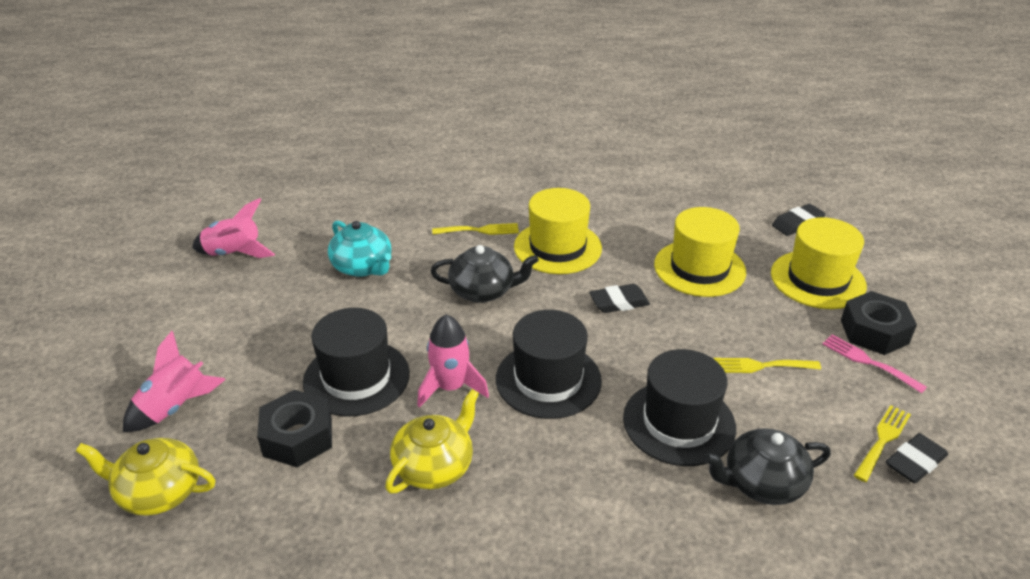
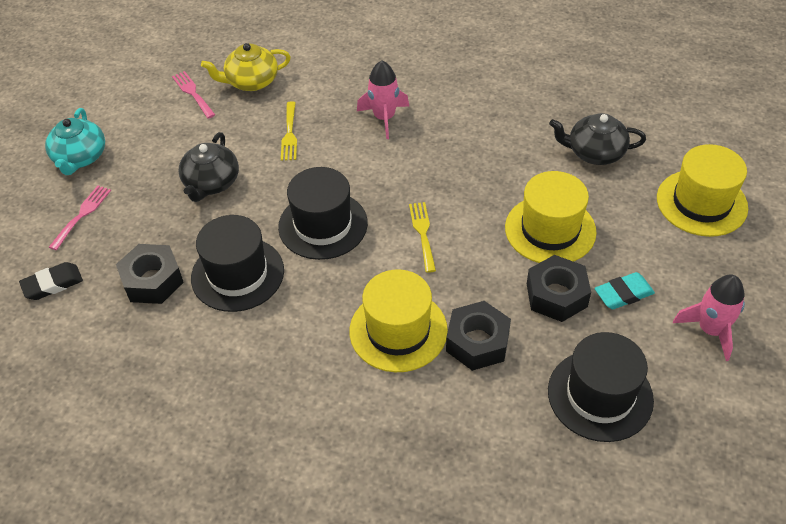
black eraser: 3 -> 1
black nut: 2 -> 3
pink fork: 1 -> 2
pink rocket: 3 -> 2
turquoise eraser: 0 -> 1
yellow fork: 3 -> 2
yellow teapot: 2 -> 1

